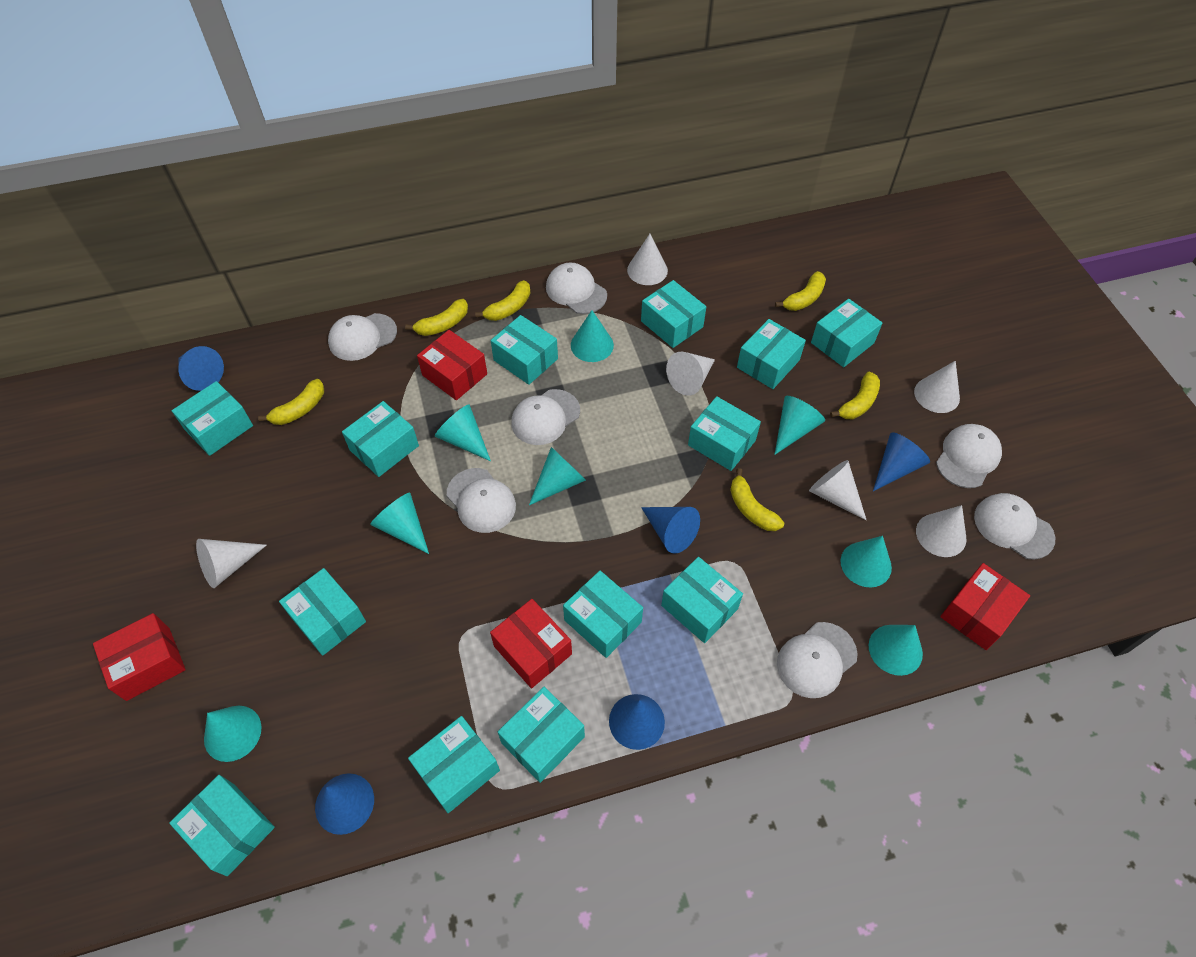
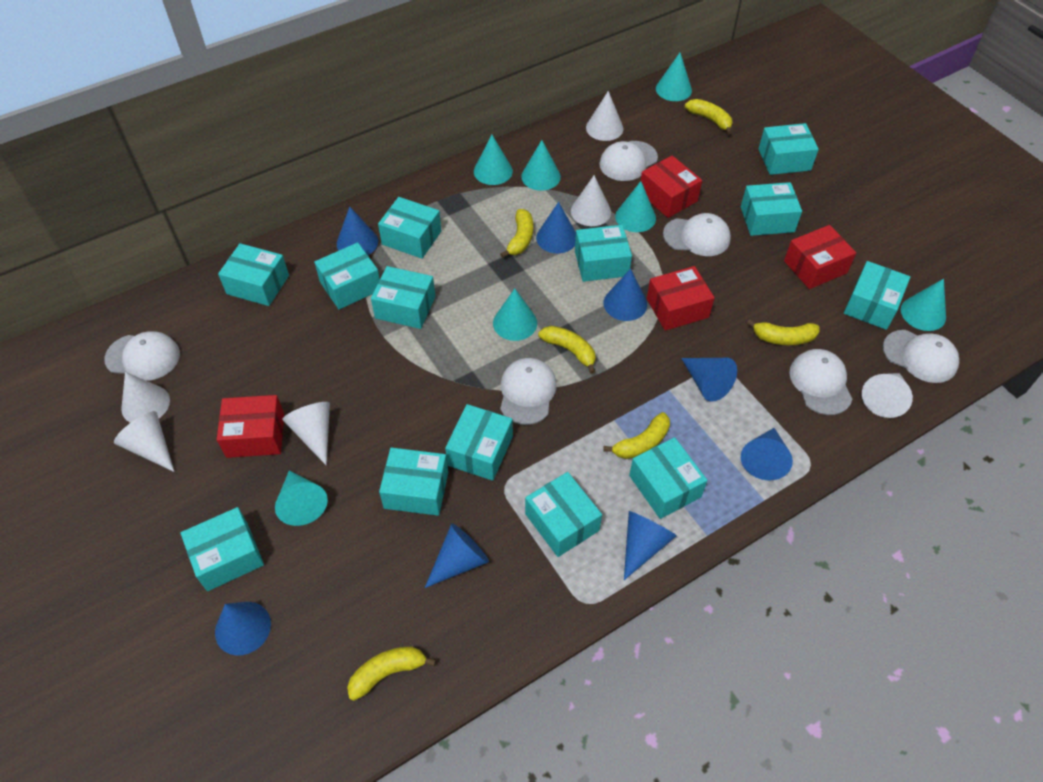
blue cone: 5 -> 8
turquoise cone: 8 -> 7
white cap: 7 -> 6

